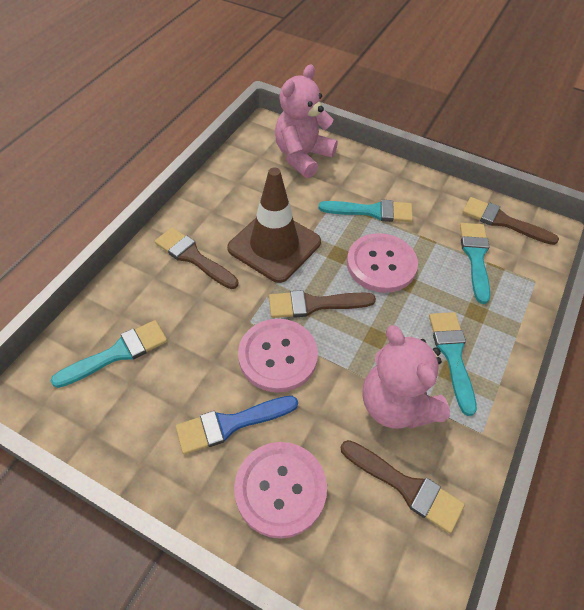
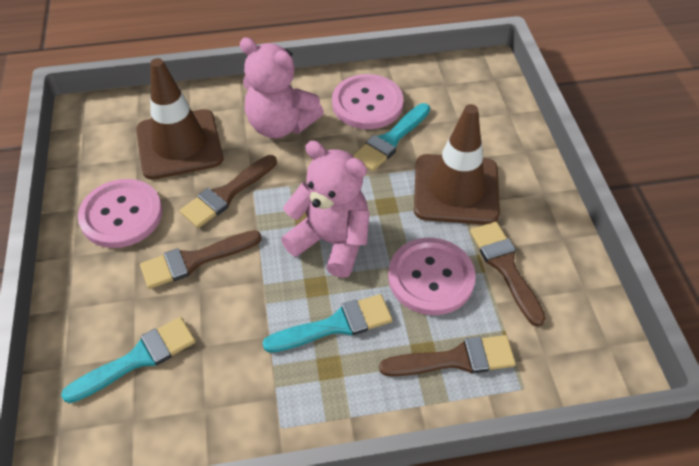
blue brush: 1 -> 0
brown traffic cone: 1 -> 2
turquoise brush: 4 -> 3

